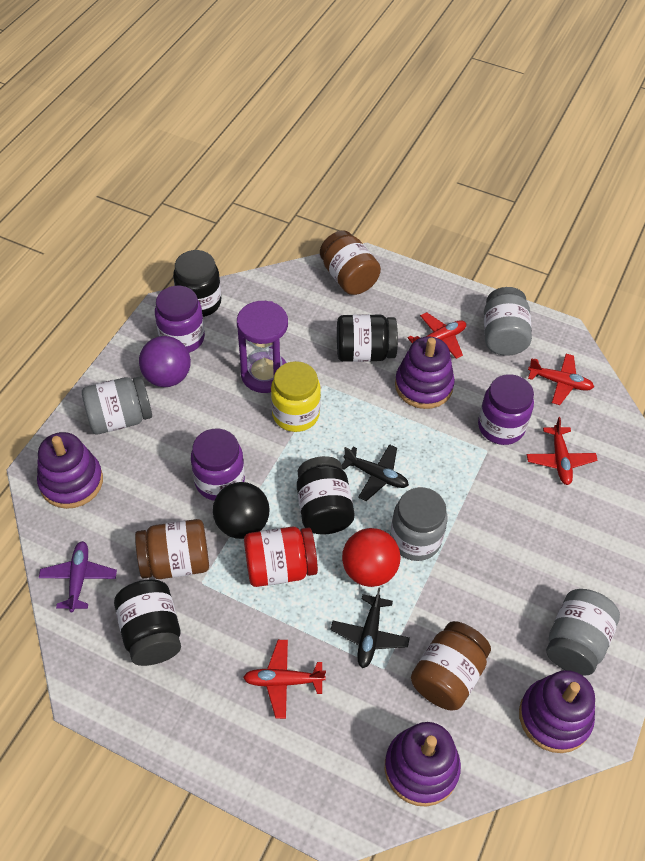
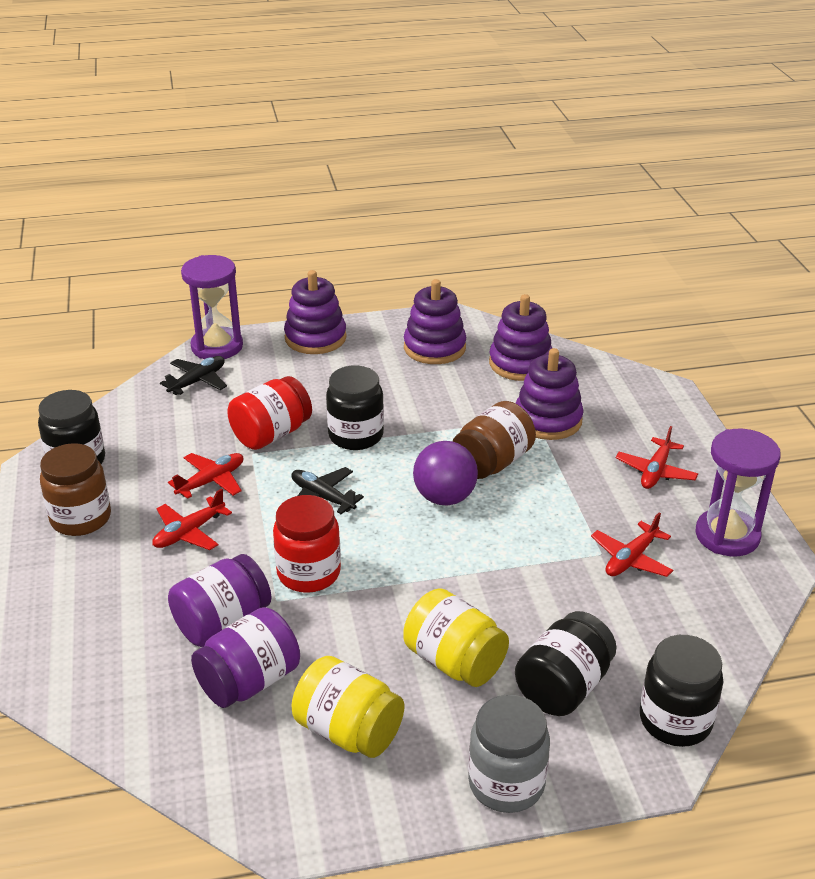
black ball: 1 -> 0
brown jar: 3 -> 2
grey jar: 4 -> 1
purple hourglass: 1 -> 2
purple jar: 3 -> 2
purple plane: 1 -> 0
red ball: 1 -> 0
red jar: 1 -> 2
yellow jar: 1 -> 2

